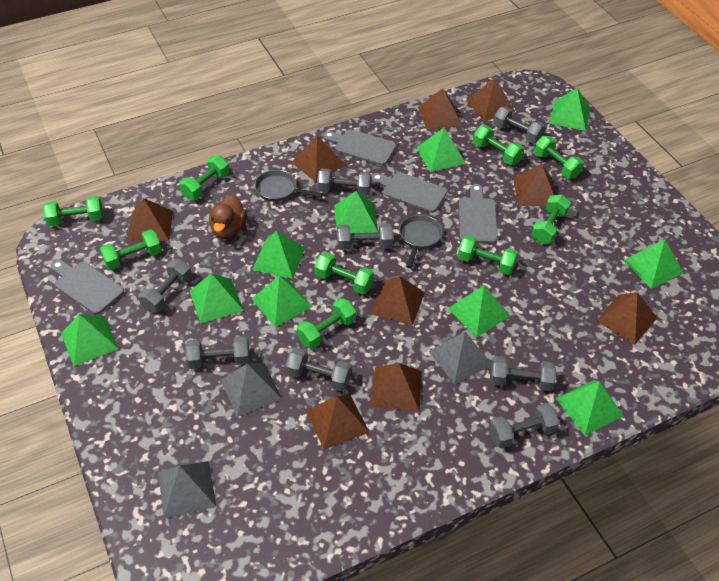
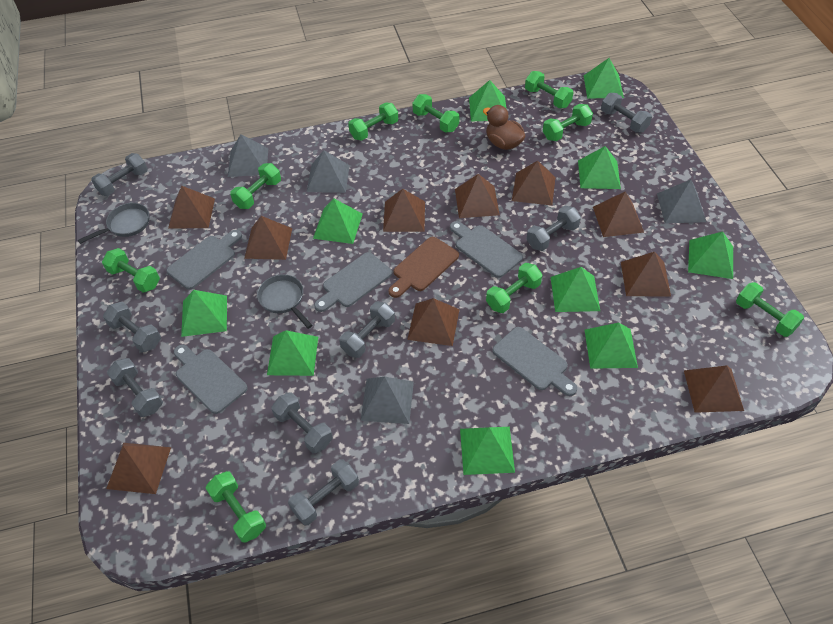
brown cutting board: 0 -> 1
brown pyramid: 9 -> 10
grey cutting board: 4 -> 5
grey pyramid: 3 -> 4

